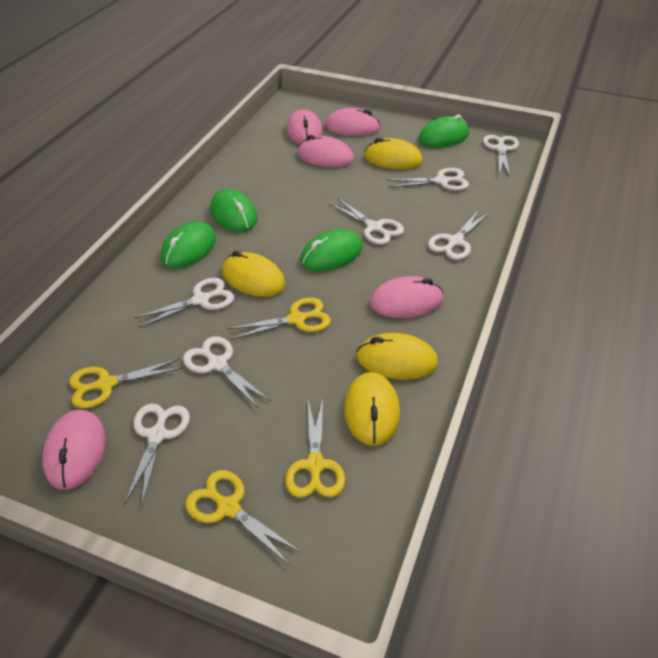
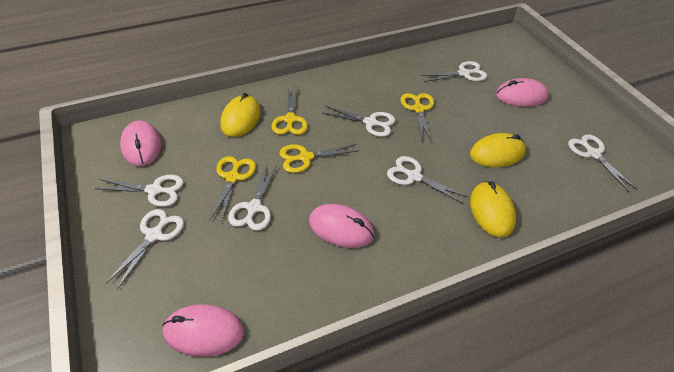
green mouse: 4 -> 0
pink mouse: 5 -> 4
yellow mouse: 4 -> 3

